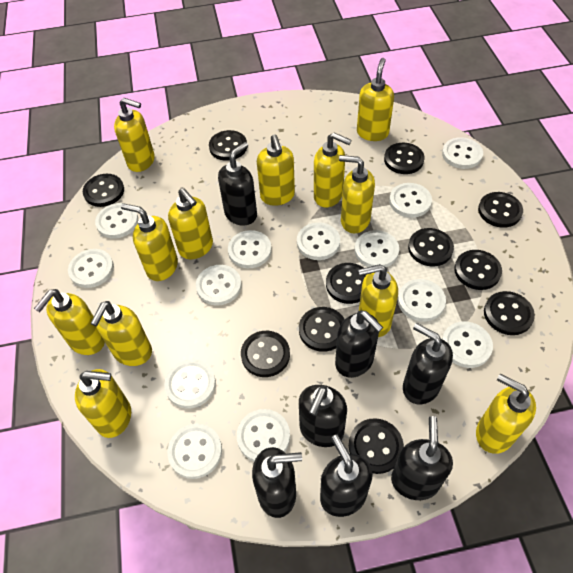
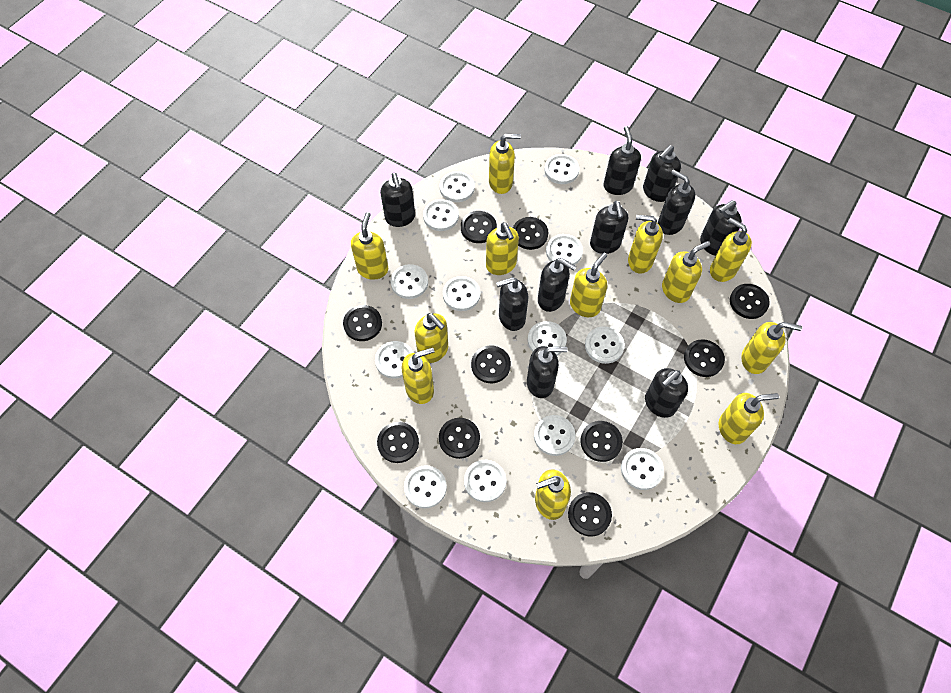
black button: 11 -> 10
black soap dispenser: 7 -> 10

